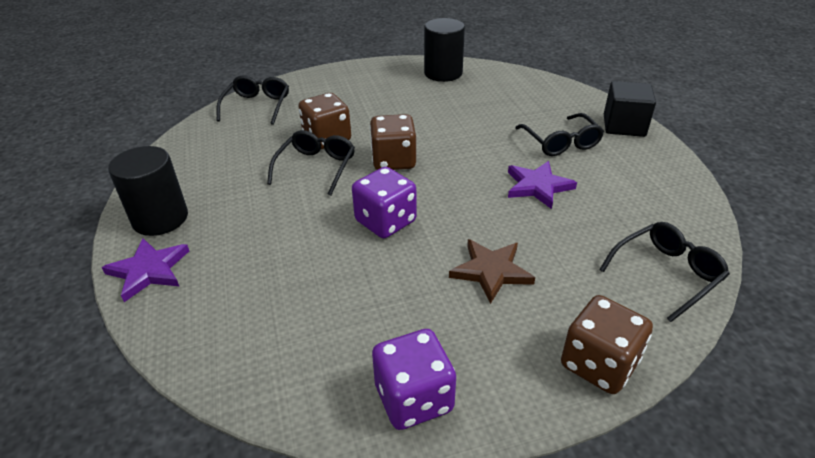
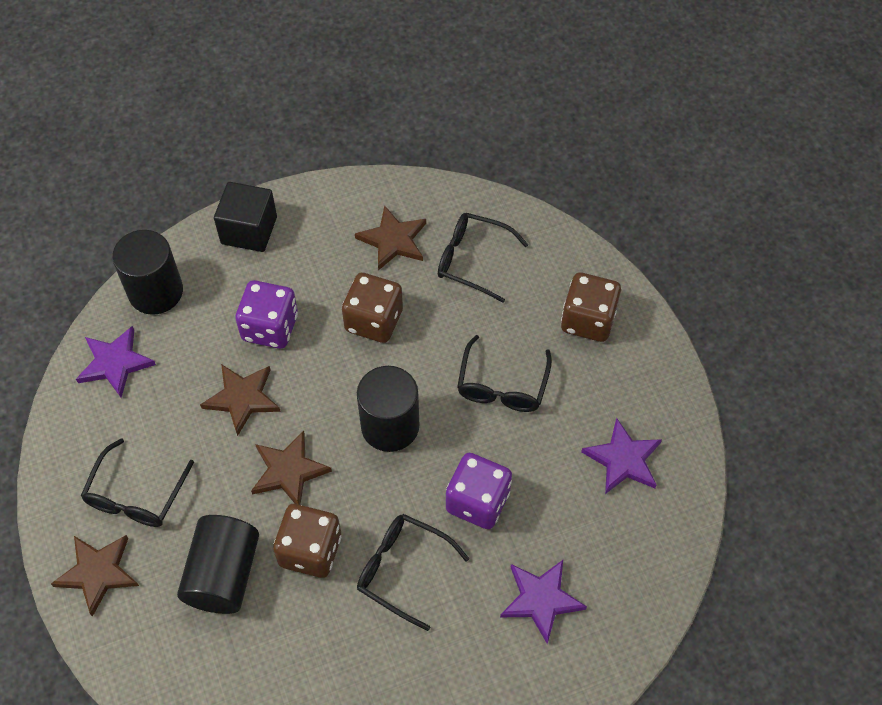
black cylinder: 2 -> 3
brown star: 1 -> 4
purple star: 2 -> 3

